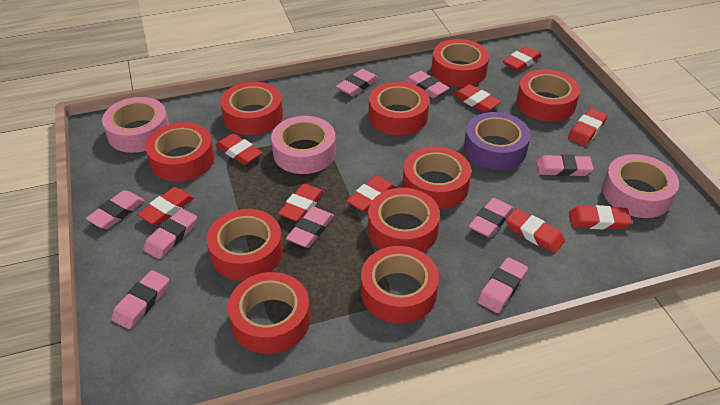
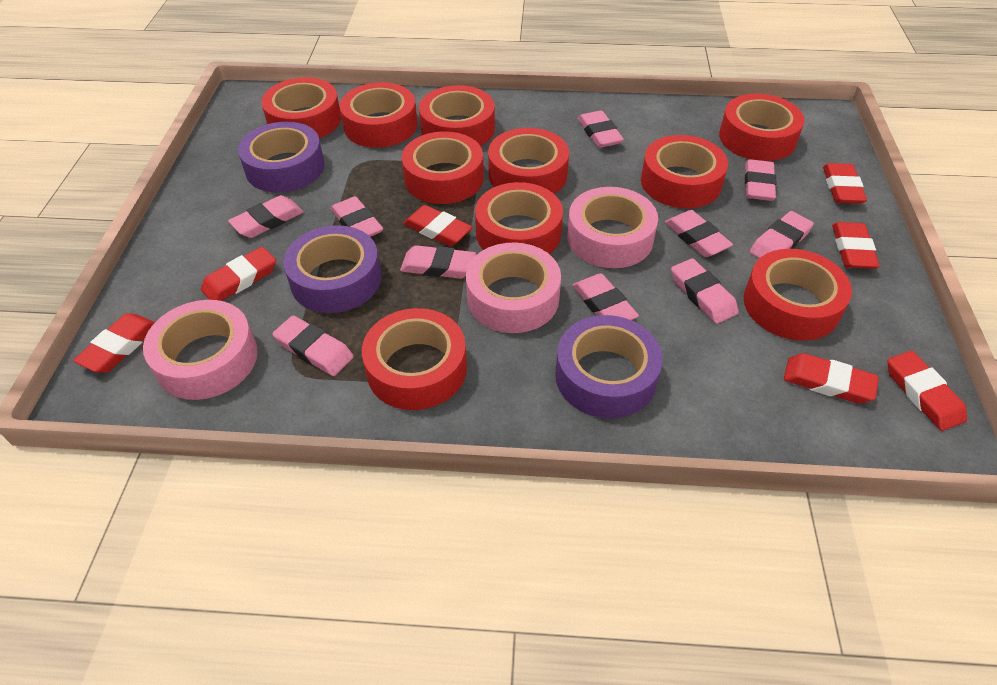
pink eraser: 9 -> 10
purple tape: 1 -> 3
red eraser: 9 -> 7

